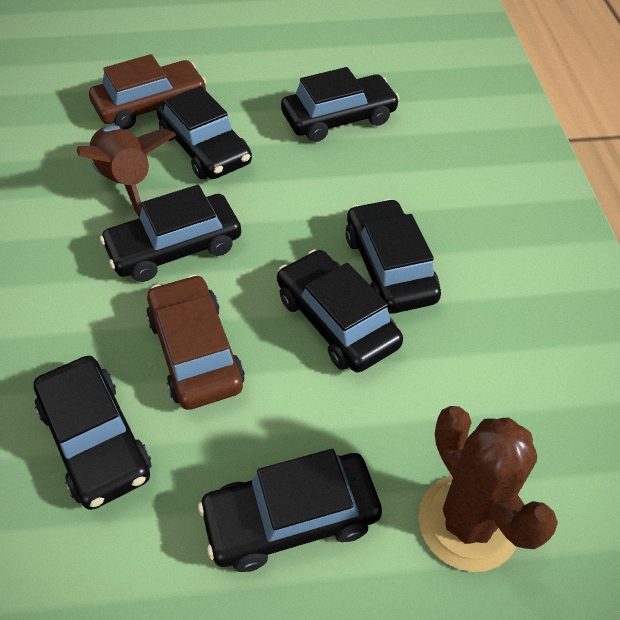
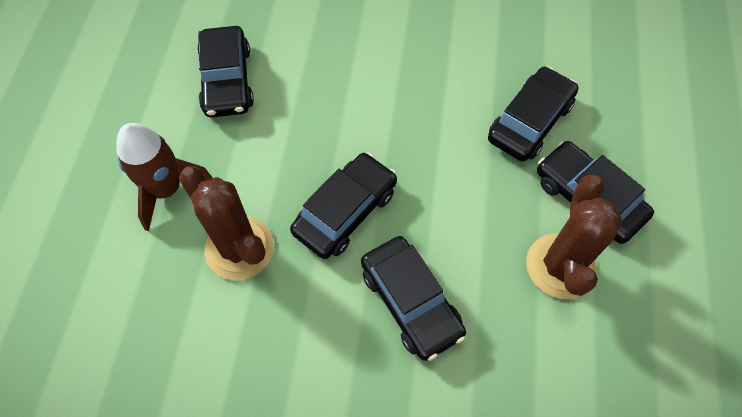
black car: 7 -> 5
brown cactus: 1 -> 2
brown car: 2 -> 0

